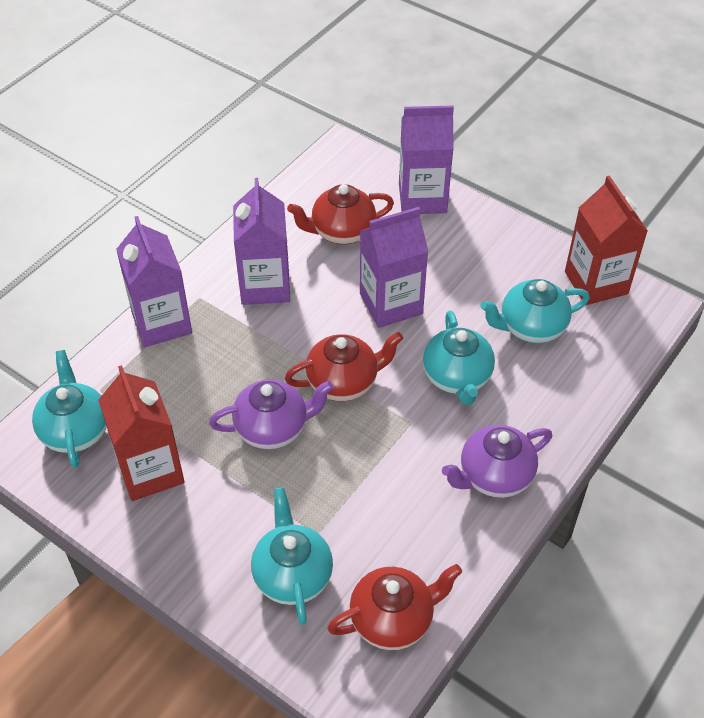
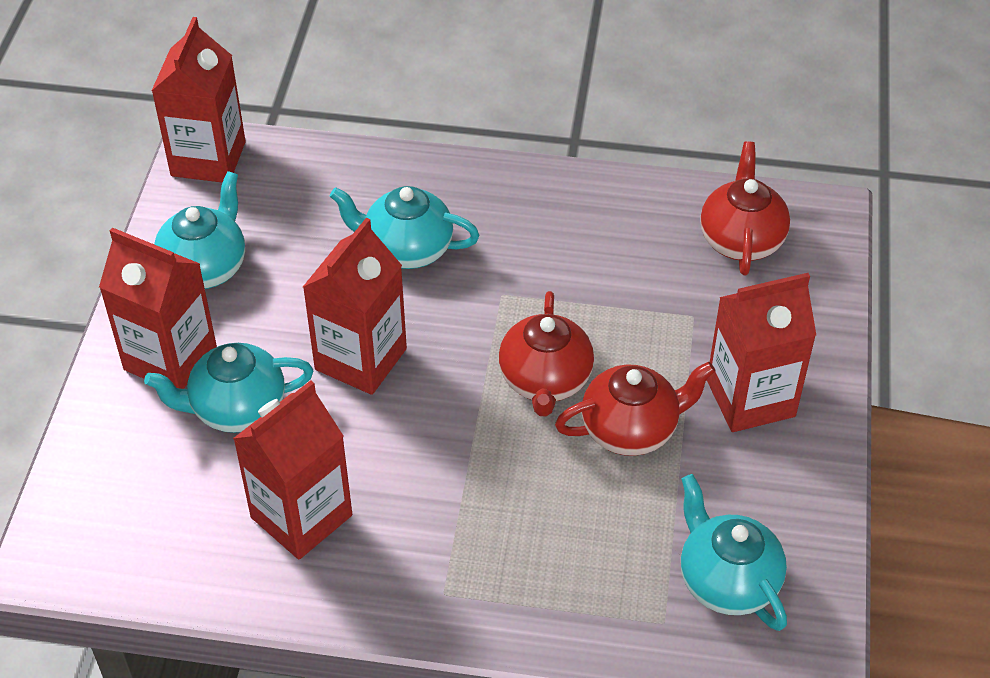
purple carton: 4 -> 0
purple teapot: 2 -> 0
red carton: 2 -> 5

